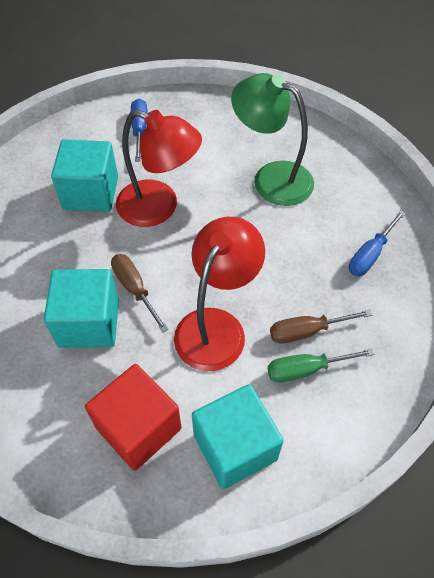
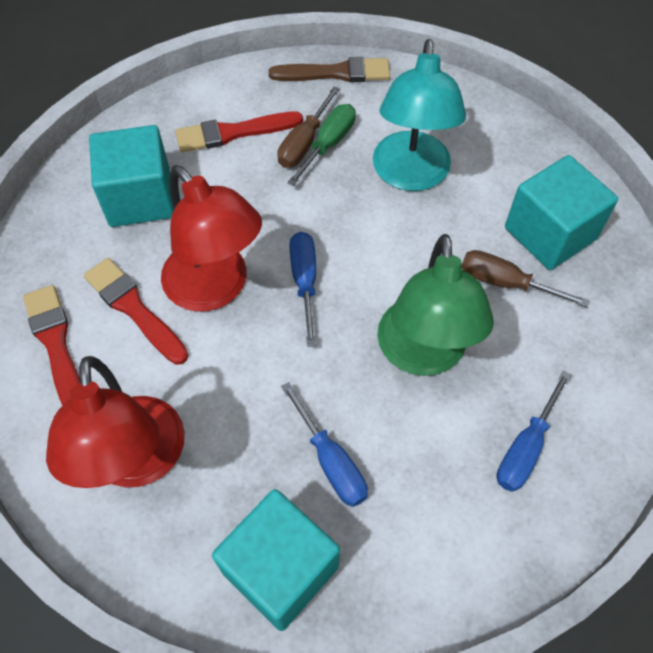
blue screwdriver: 2 -> 3
brown brush: 0 -> 1
red brush: 0 -> 3
red cube: 1 -> 0
turquoise lamp: 0 -> 1

